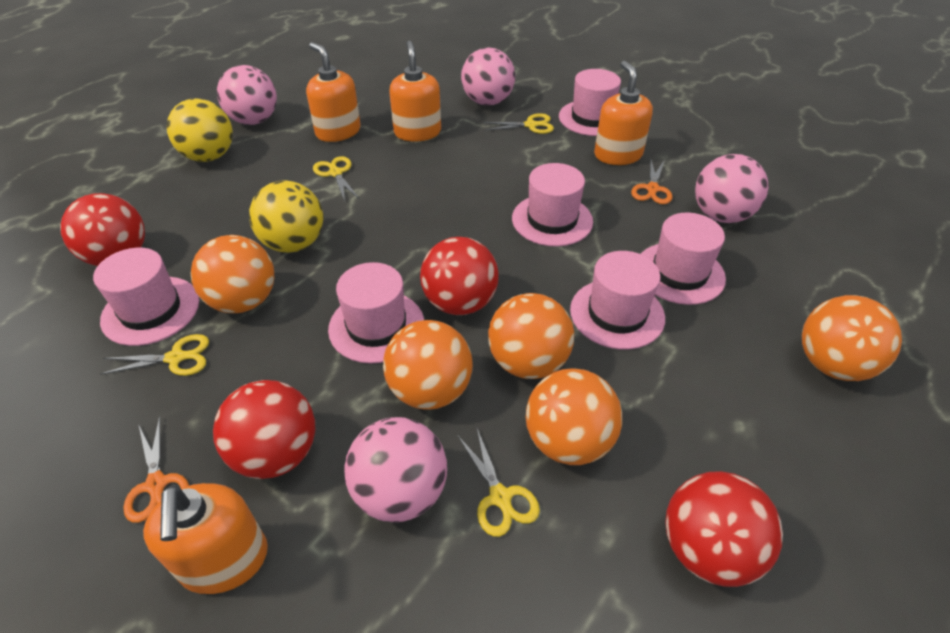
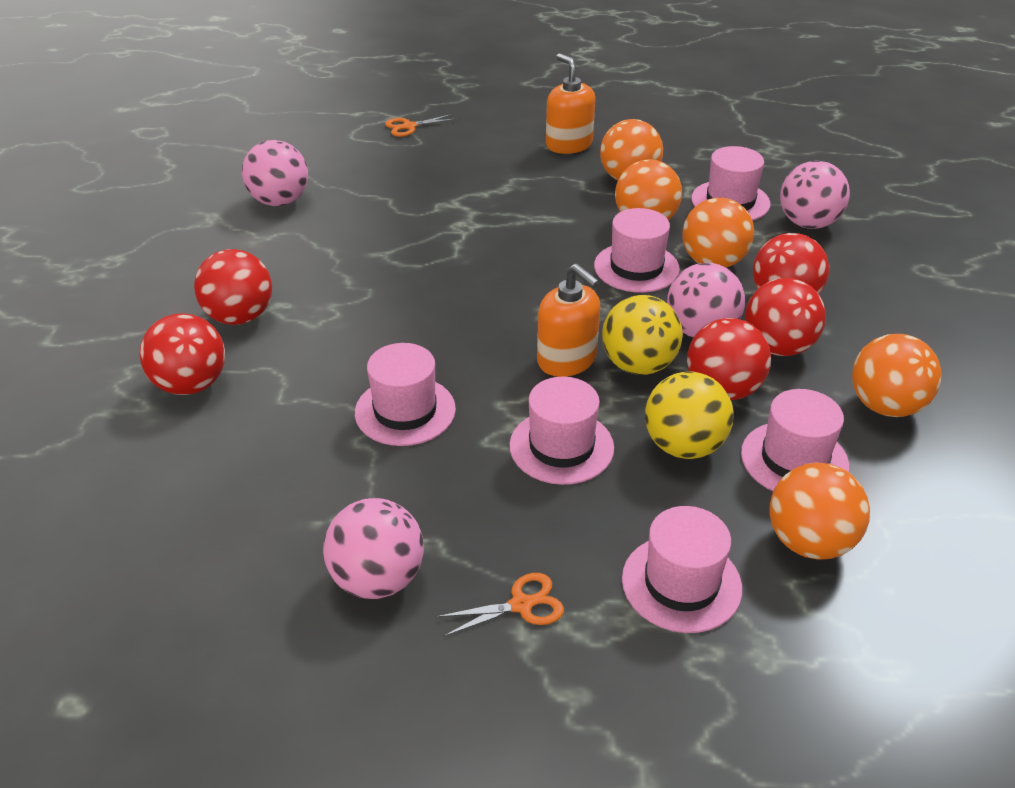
orange soap dispenser: 4 -> 2
red ball: 4 -> 5
yellow scissors: 4 -> 0

